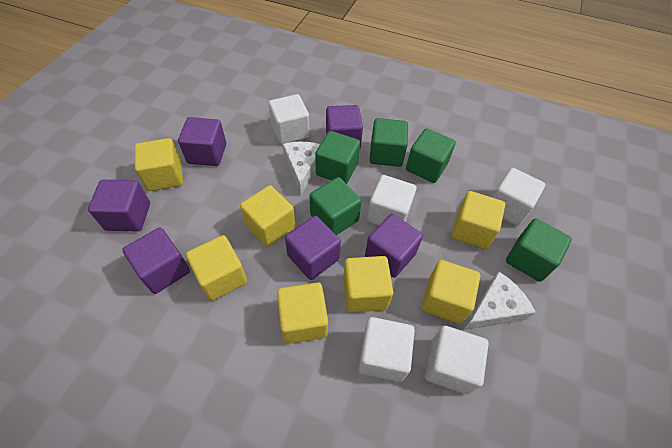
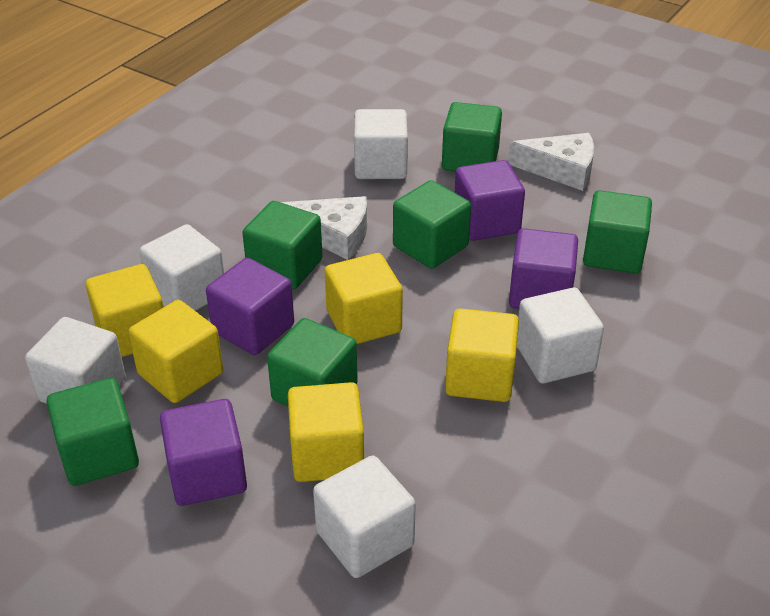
green cube: 5 -> 6
purple cube: 6 -> 4
yellow cube: 7 -> 5

